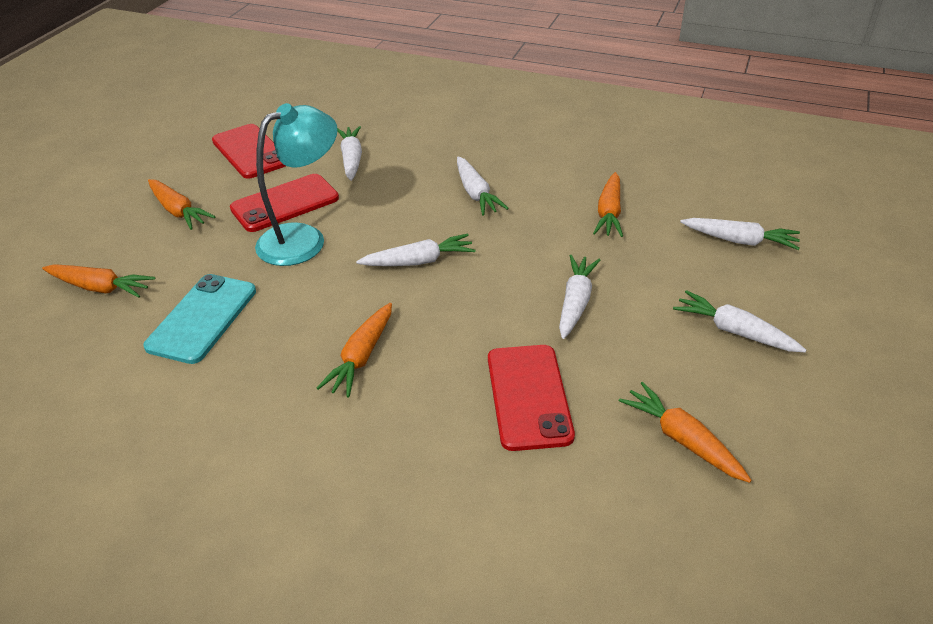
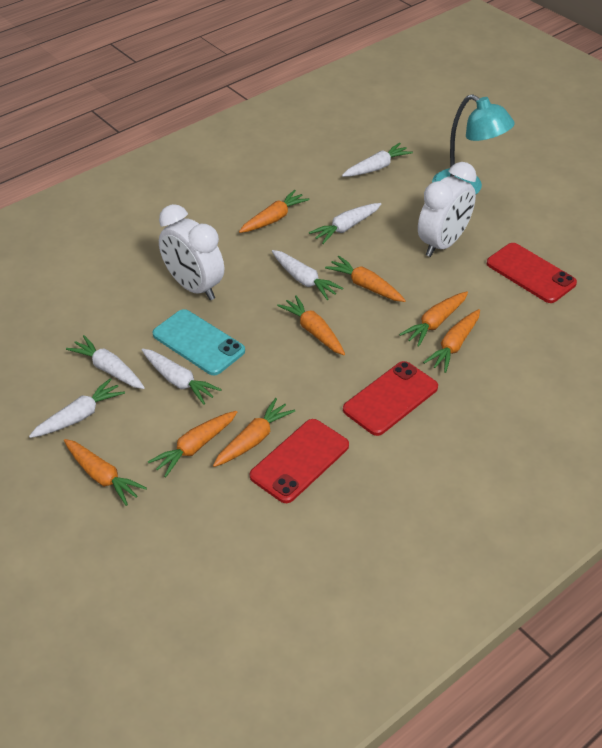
orange carrot: 5 -> 8
white clock: 0 -> 2

